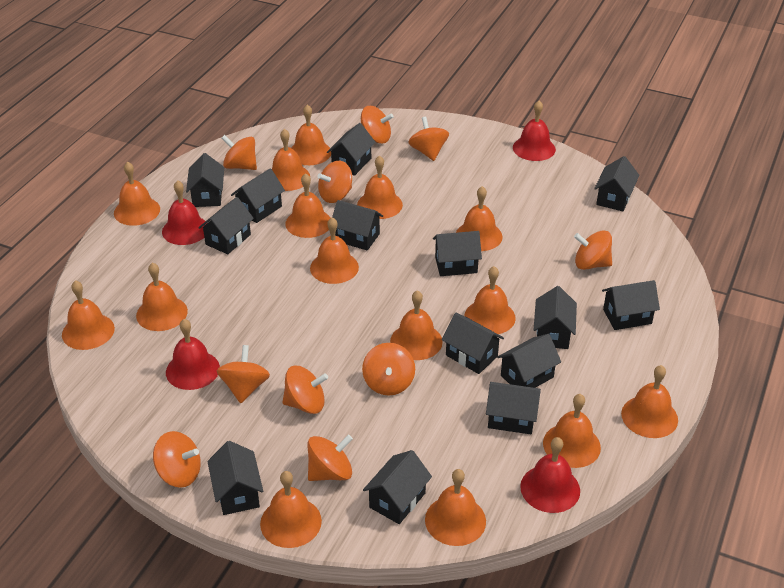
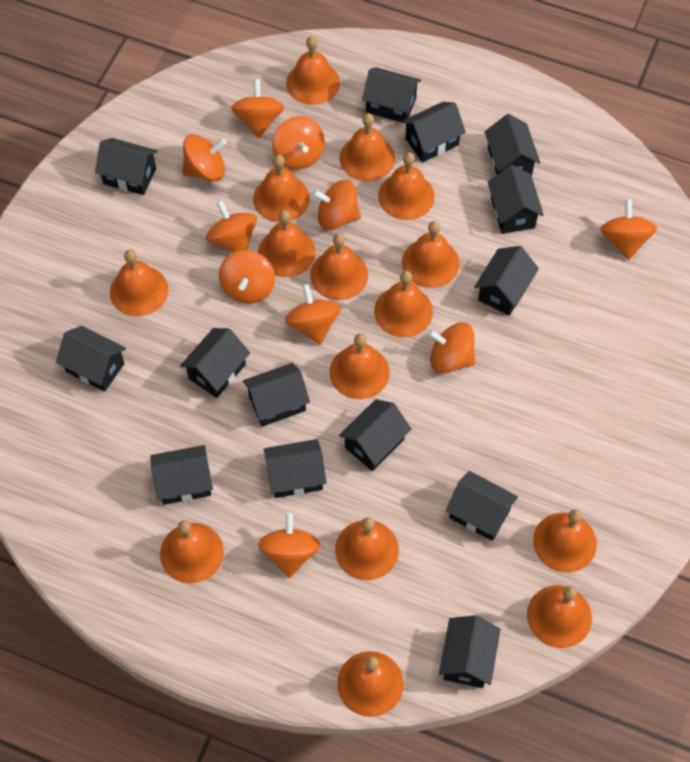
red bell: 4 -> 0

